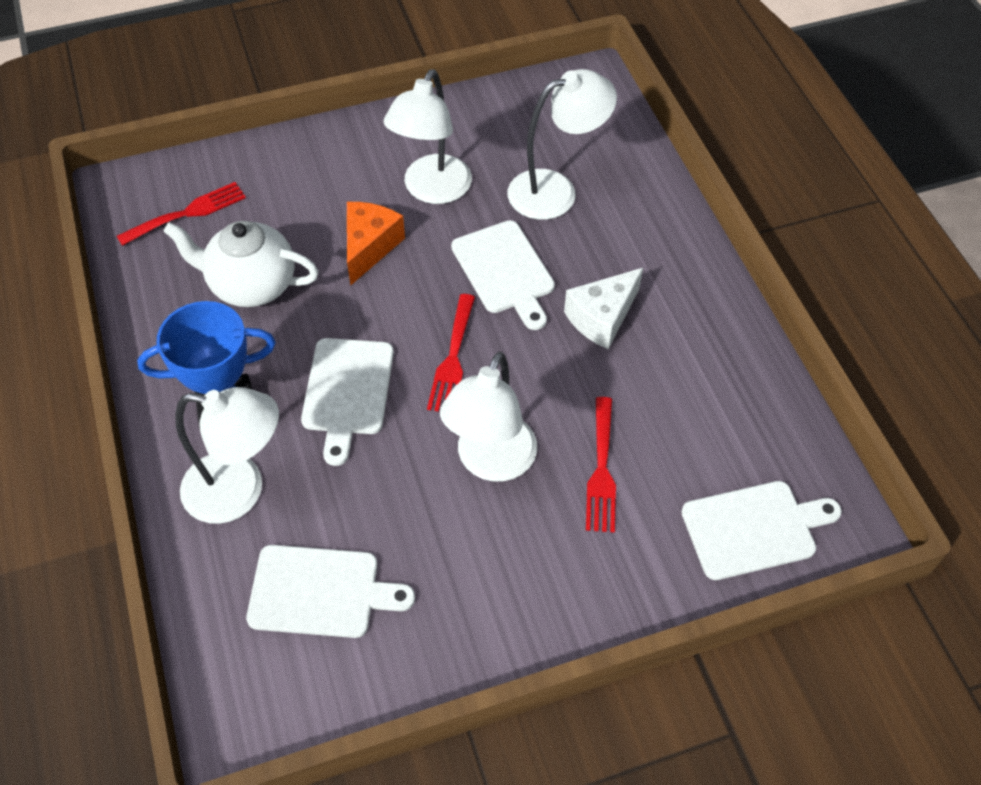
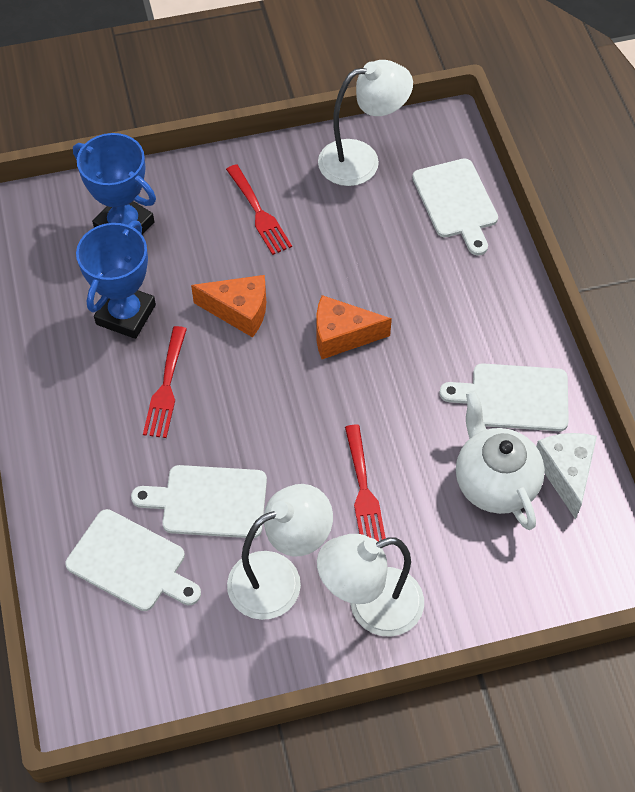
blue trophy: 1 -> 2
orange cheese: 1 -> 2
white lamp: 4 -> 3

